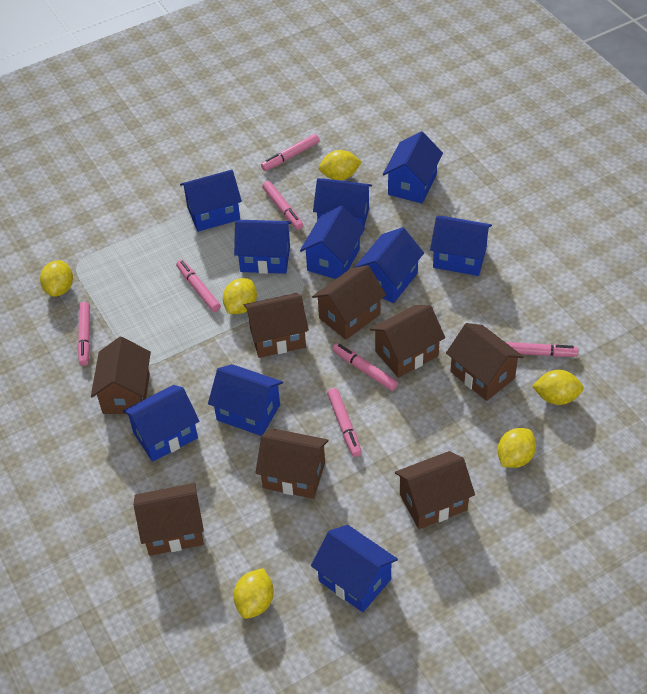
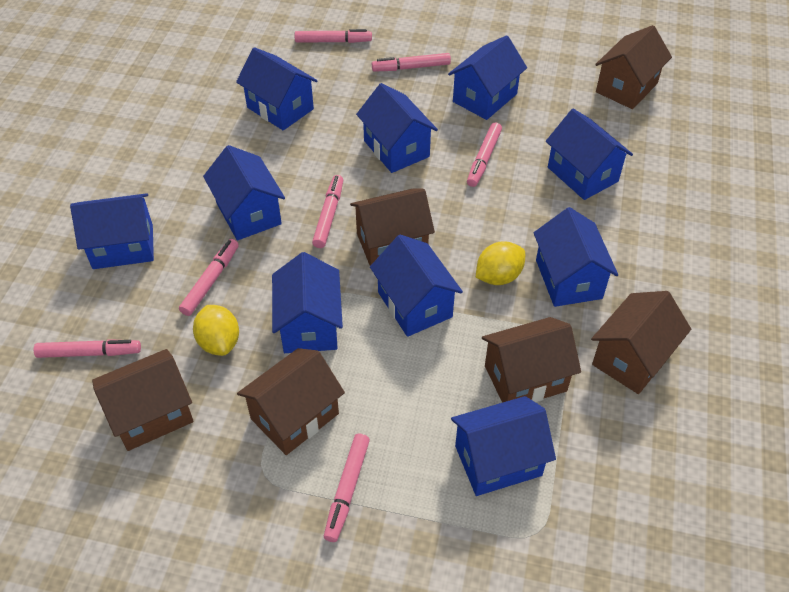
brown house: 8 -> 6
yellow lemon: 6 -> 2

